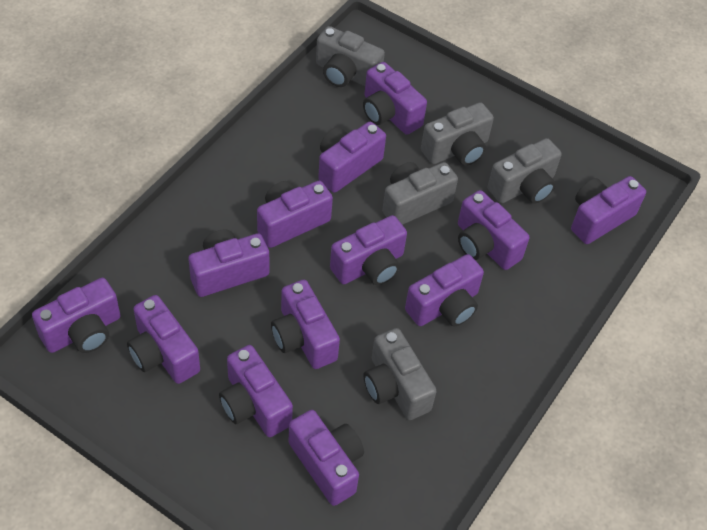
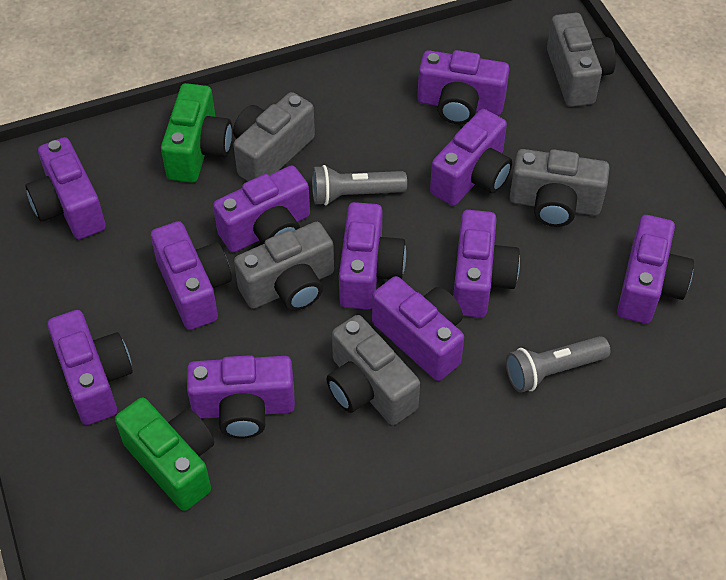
green camera: 0 -> 2
grey flashlight: 0 -> 2
purple camera: 13 -> 11

